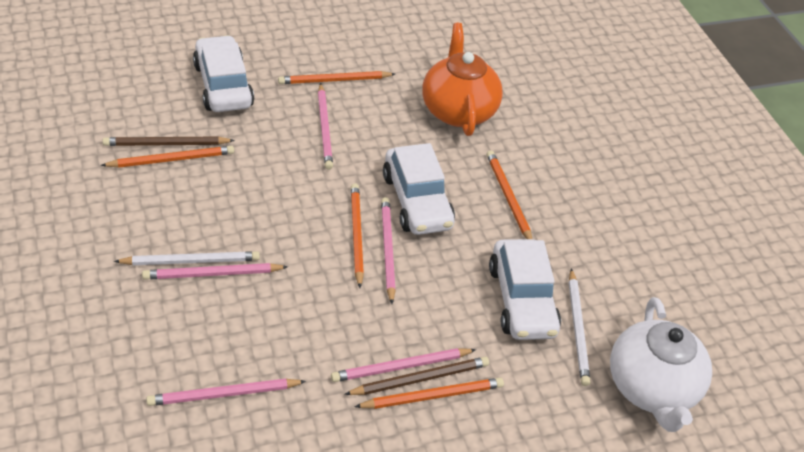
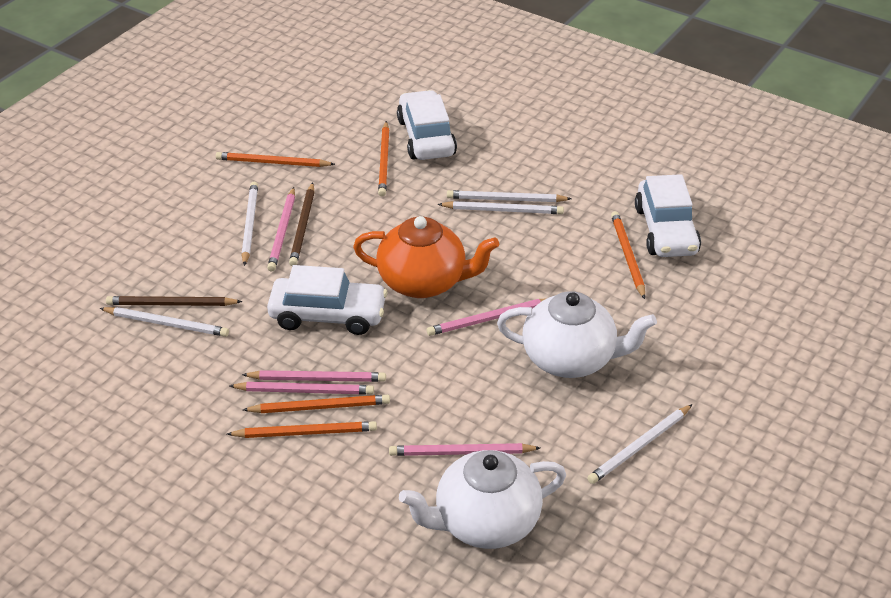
white pencil: 2 -> 5
white teapot: 1 -> 2

